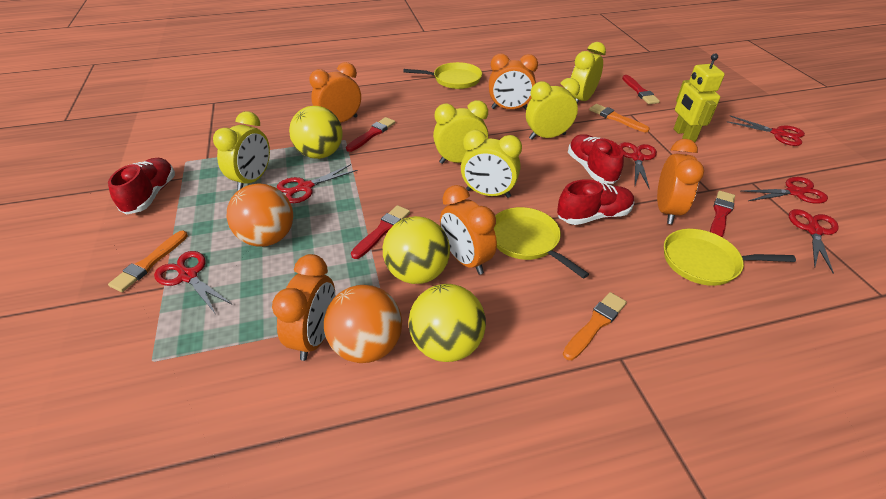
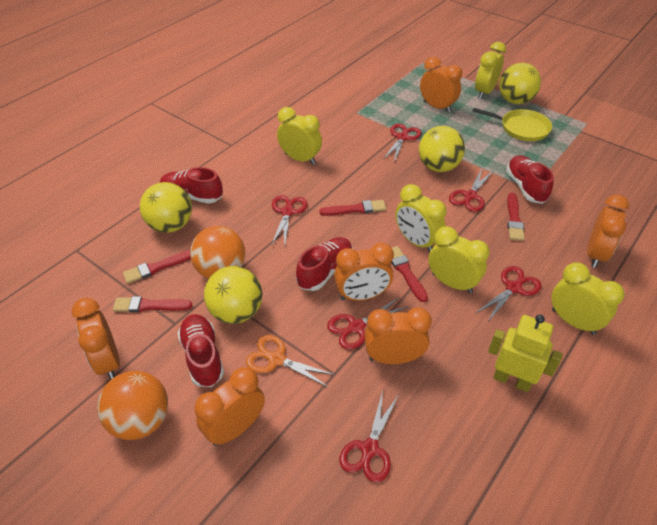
orange brush: 3 -> 0
orange clock: 5 -> 6
orange scissors: 0 -> 1
red brush: 4 -> 5
red shoe: 3 -> 4
yellow ball: 3 -> 4
yellow pan: 3 -> 1

